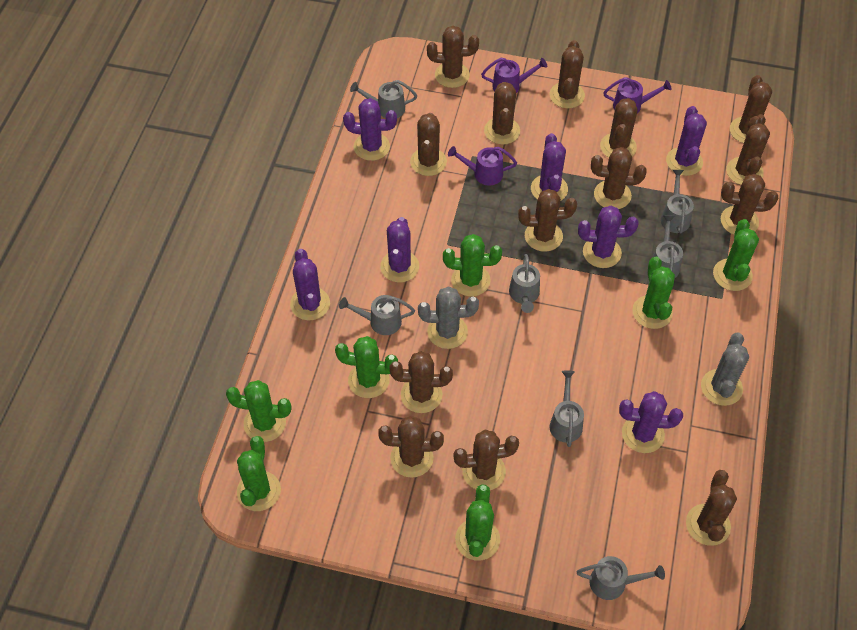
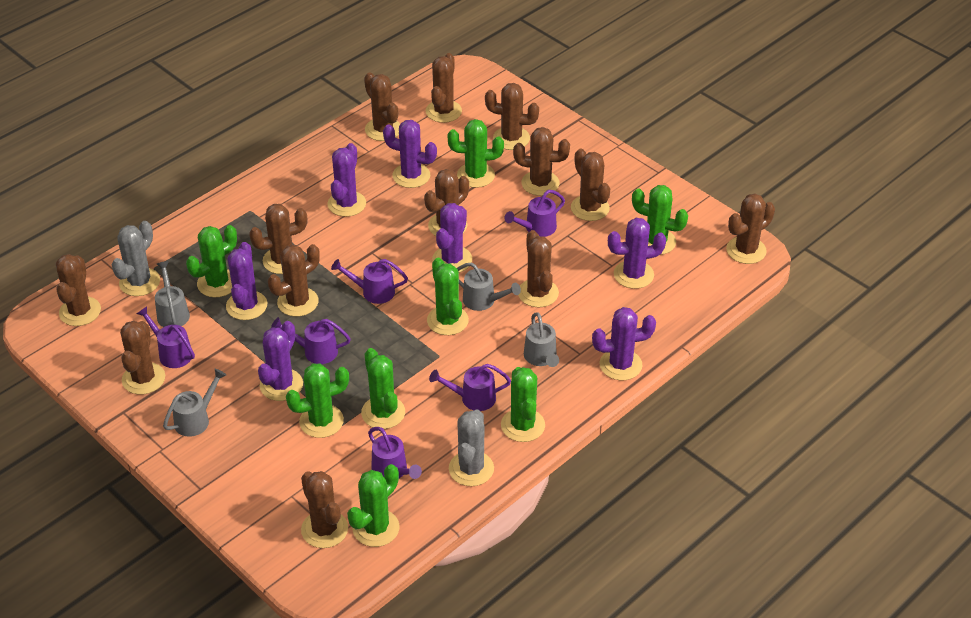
brown cactus: 14 -> 13
green cactus: 7 -> 8
grey watering can: 7 -> 4
purple watering can: 3 -> 6

